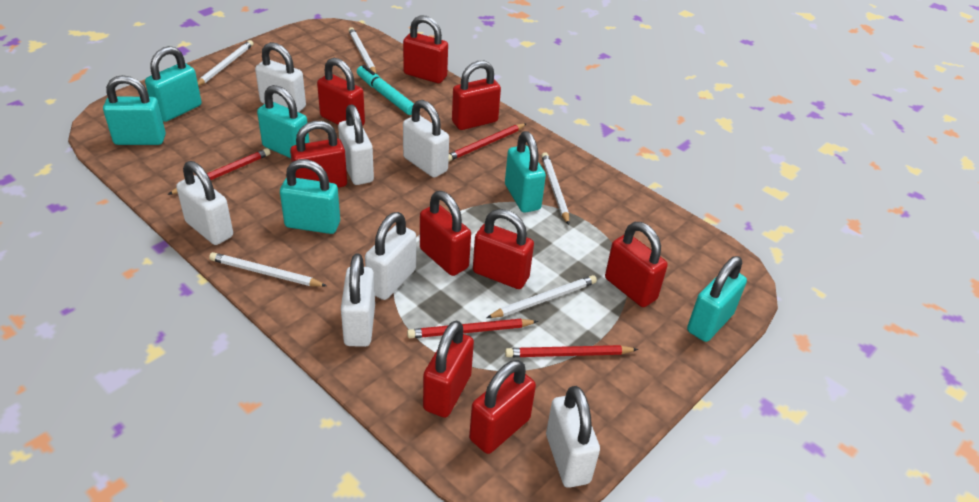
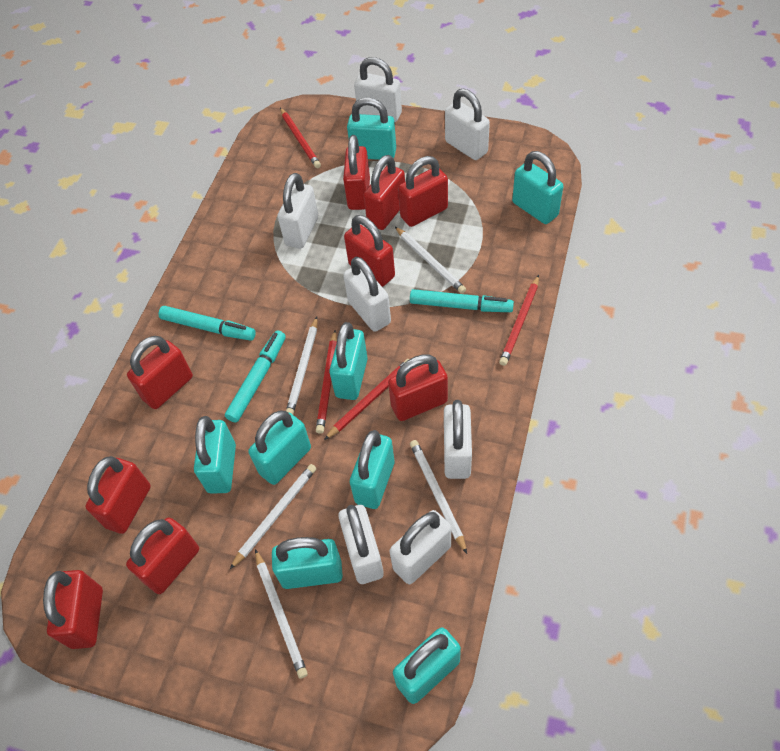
turquoise marker: 1 -> 3
turquoise padlock: 6 -> 8

